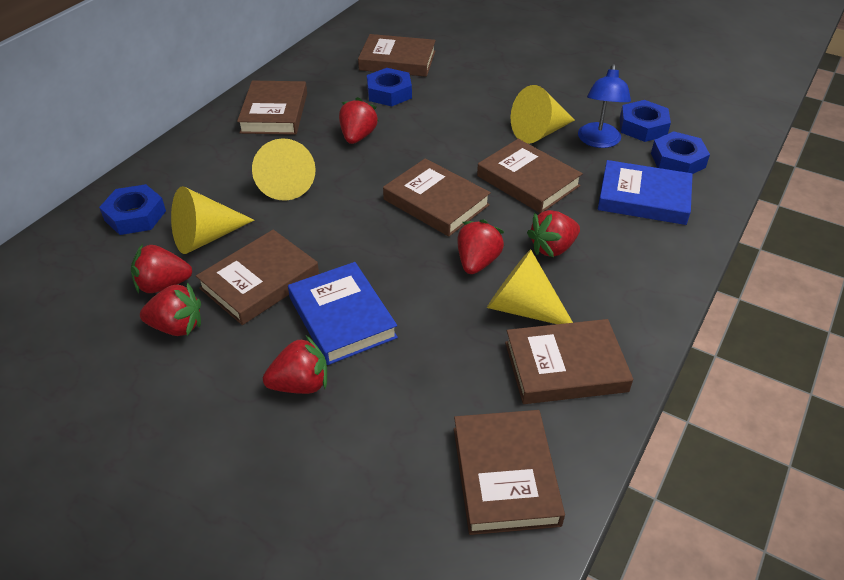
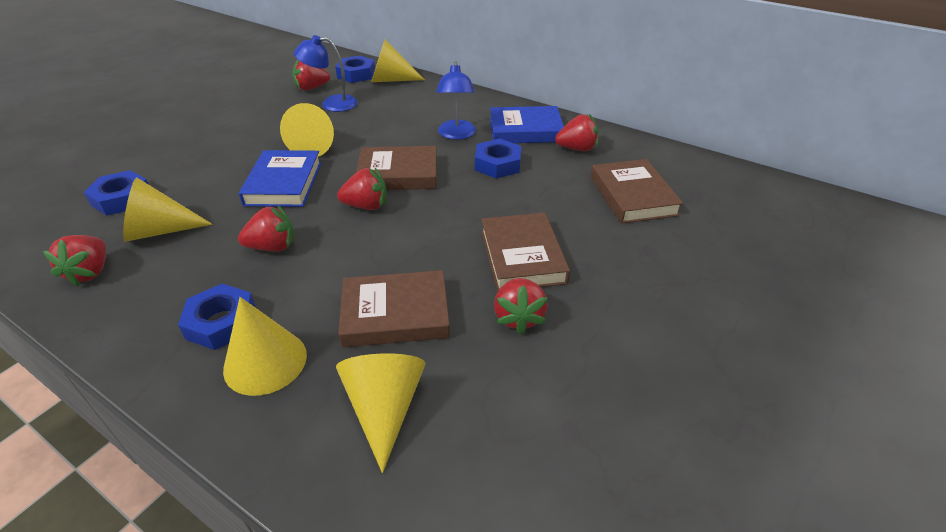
blue lamp: 1 -> 2
brown book: 7 -> 4
yellow cone: 4 -> 5

